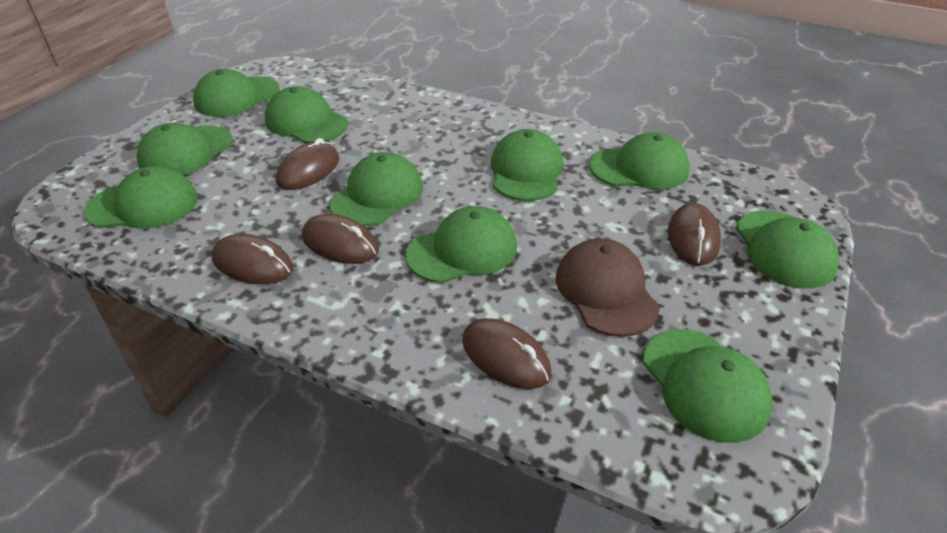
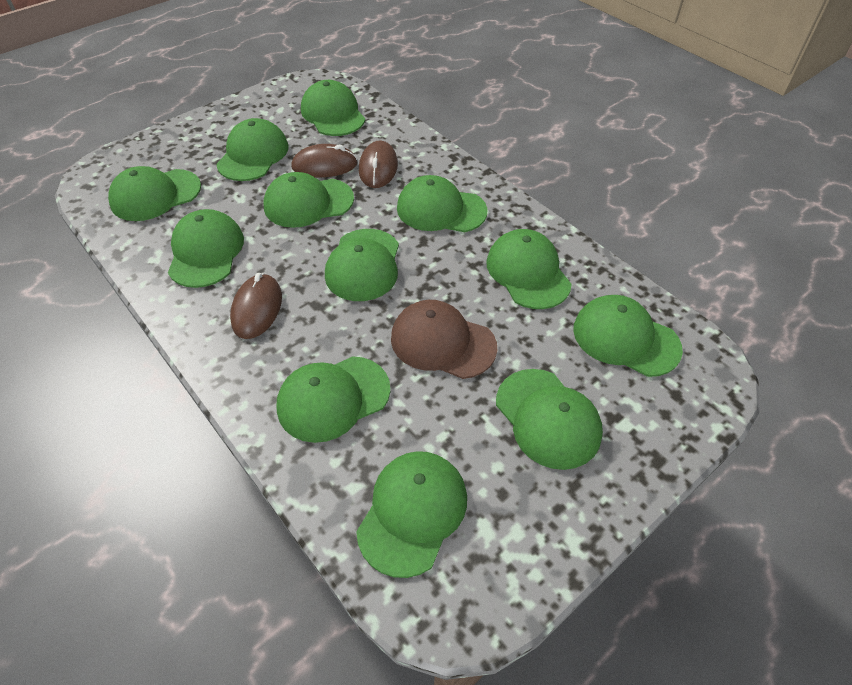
brown mouse: 5 -> 3
green cap: 10 -> 12

